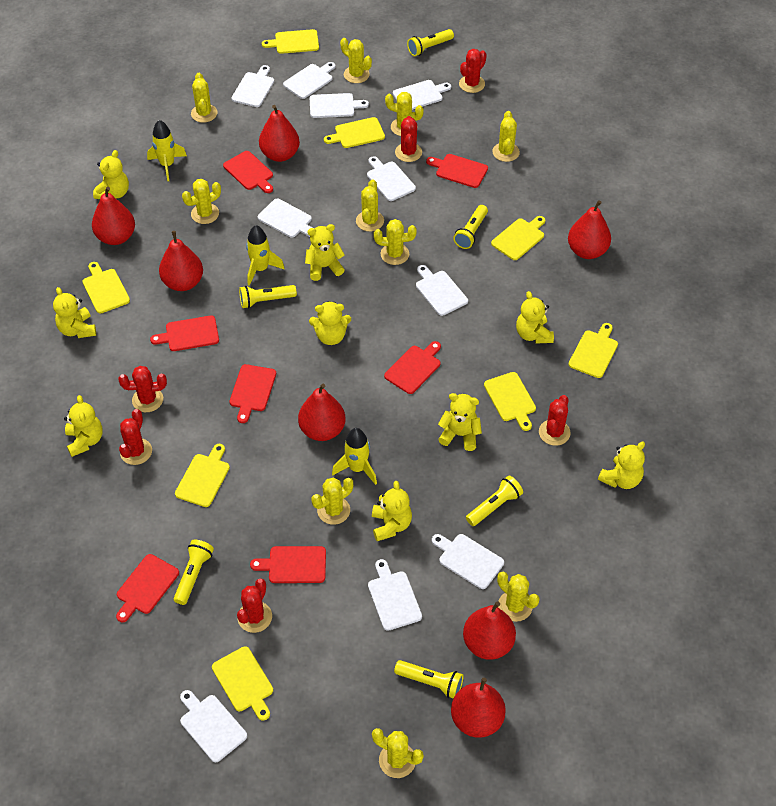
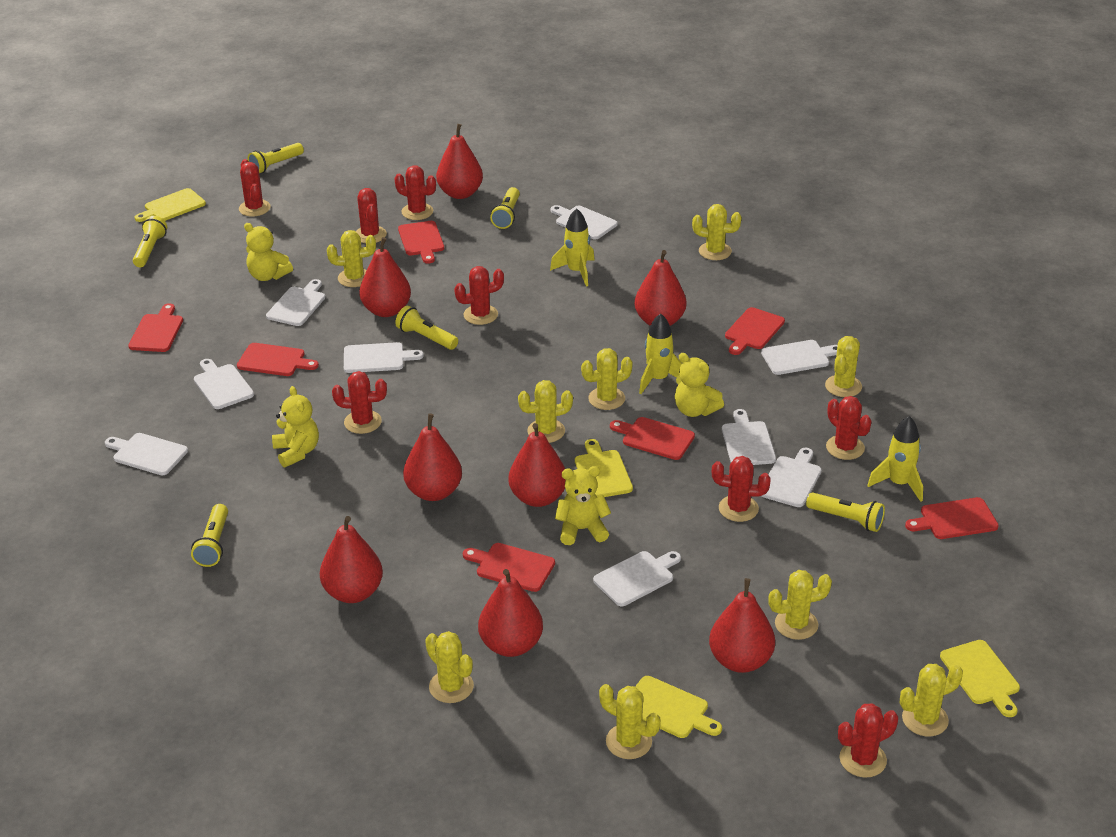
red cactus: 6 -> 8
red pear: 7 -> 8
white cutting board: 10 -> 9
yellow cactus: 10 -> 9
yellow cutting board: 8 -> 4
yellow teddy bear: 9 -> 4

